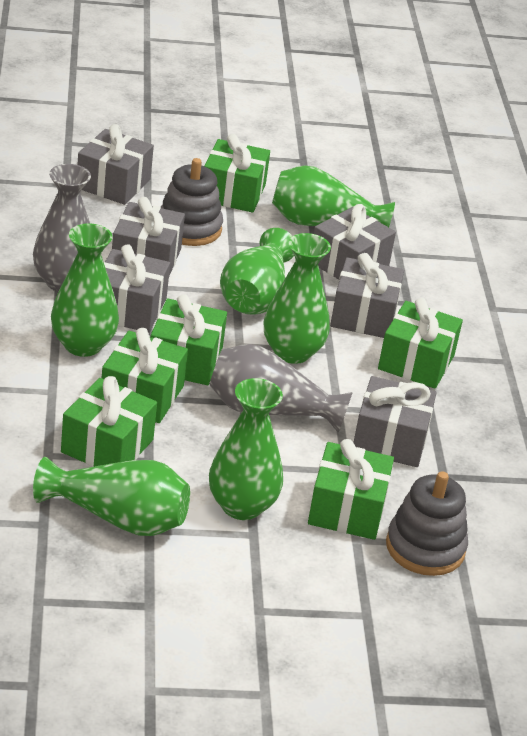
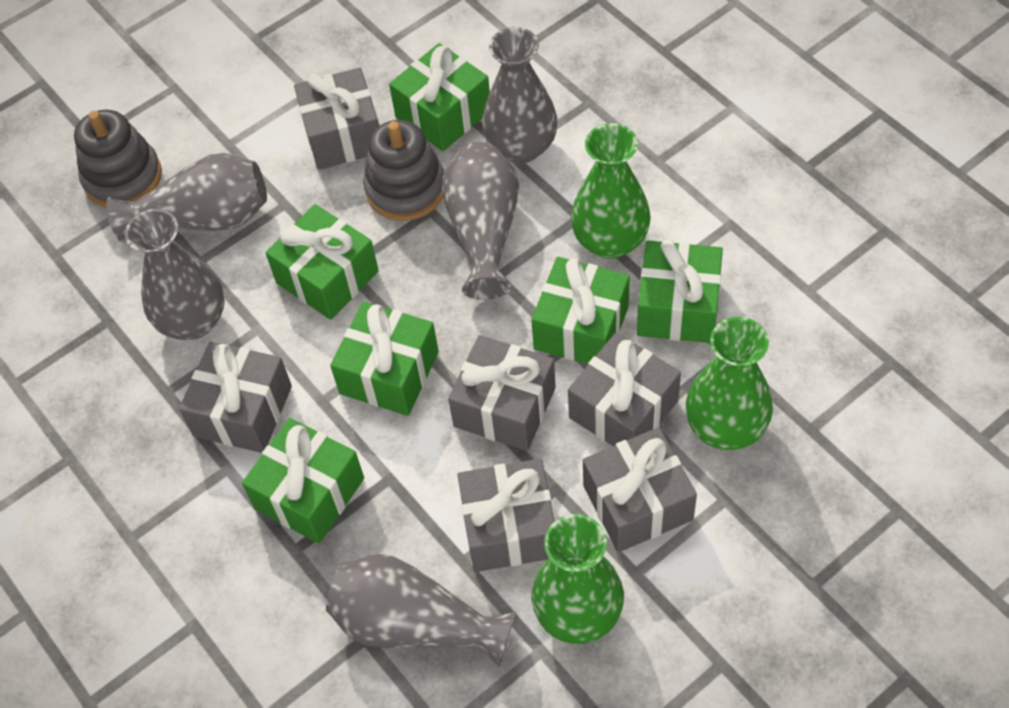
green vase: 6 -> 3
grey vase: 2 -> 5

